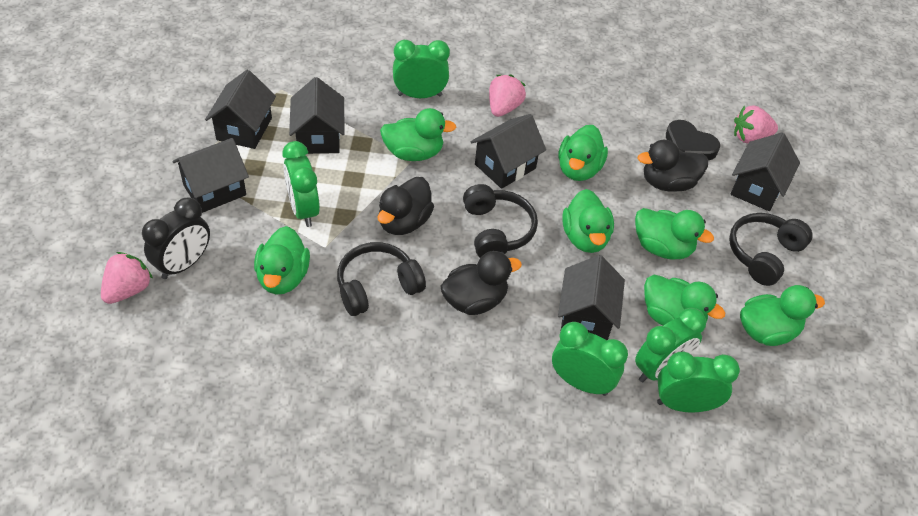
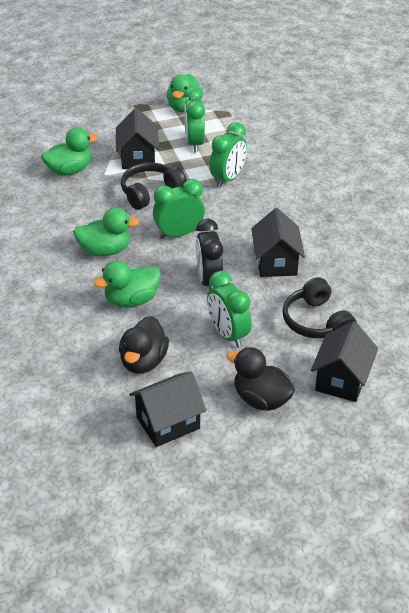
black duck: 3 -> 2
black headphones: 3 -> 2
black heart: 1 -> 0
black house: 6 -> 4
green clock: 5 -> 4
green duck: 7 -> 4
pink strawberry: 3 -> 0

